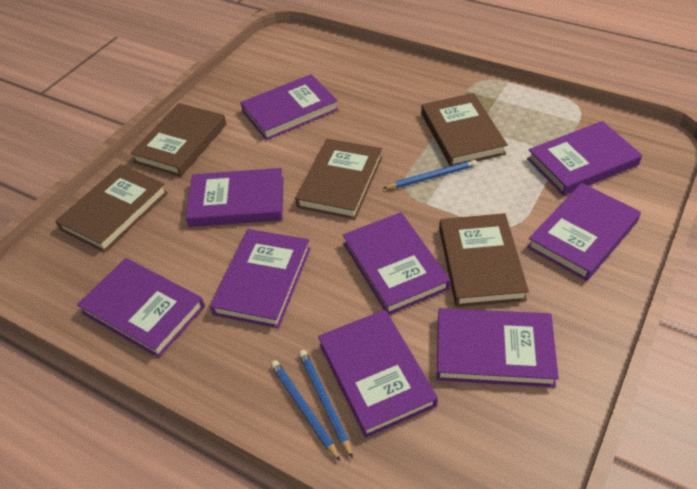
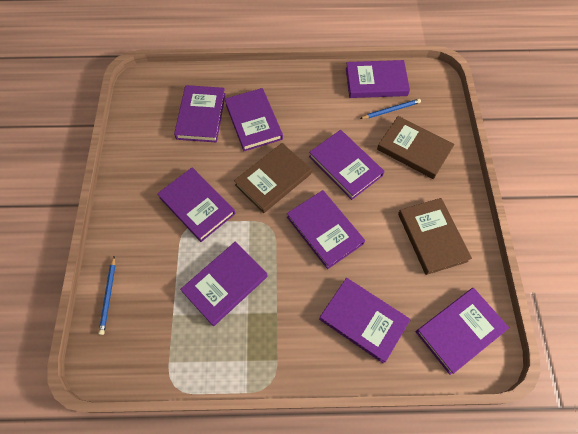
blue pencil: 3 -> 2
brown book: 5 -> 3

